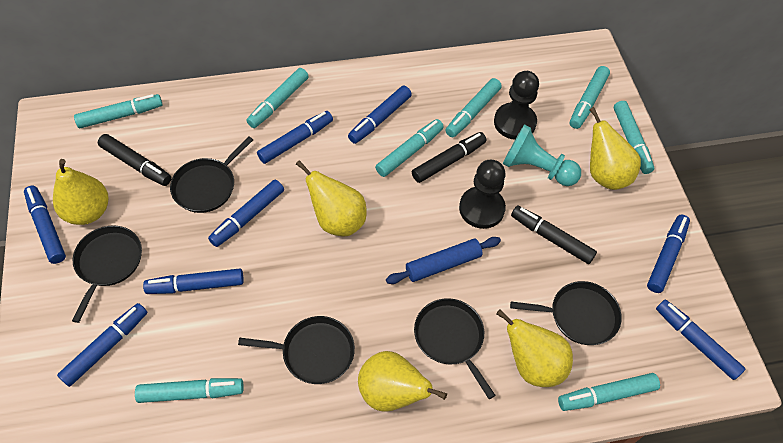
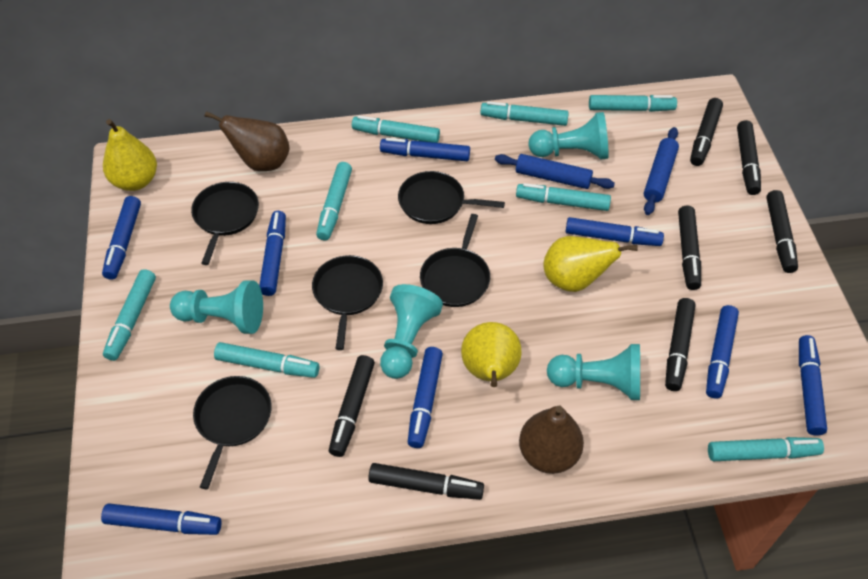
black marker: 3 -> 7
black pawn: 2 -> 0
blue rolling pin: 1 -> 2
brown pear: 0 -> 2
turquoise pawn: 1 -> 4
yellow pear: 5 -> 3

